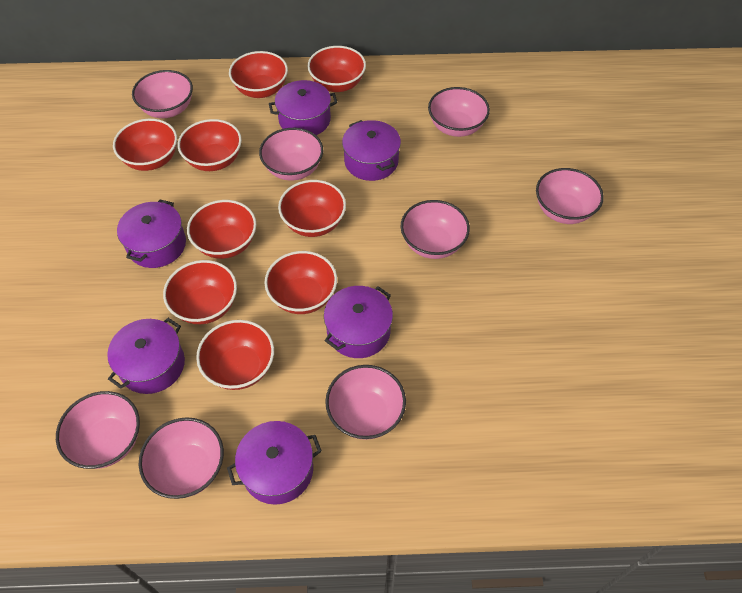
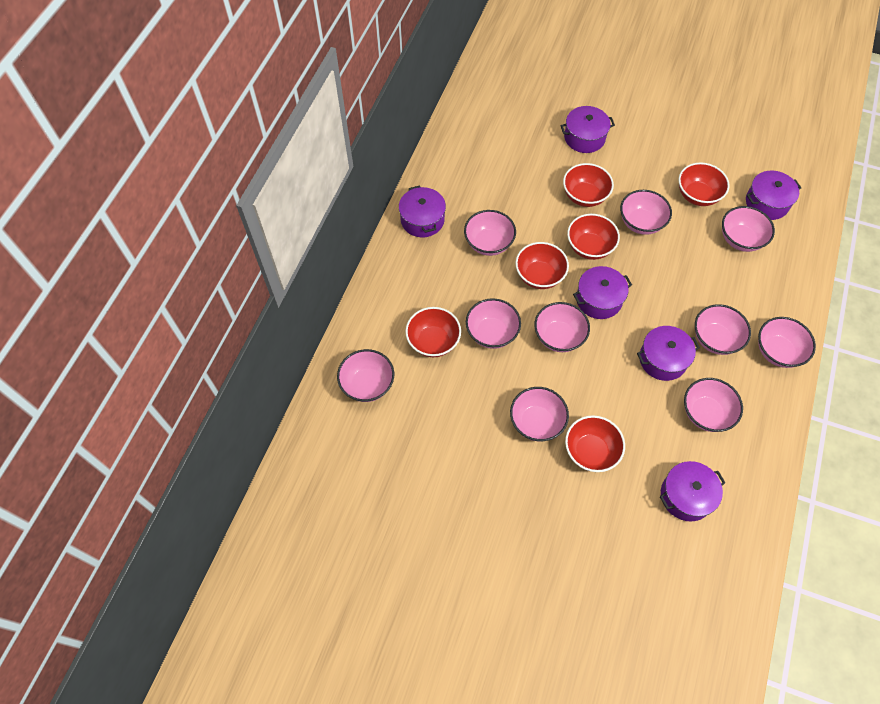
pink bowl: 8 -> 10
red bowl: 9 -> 6

